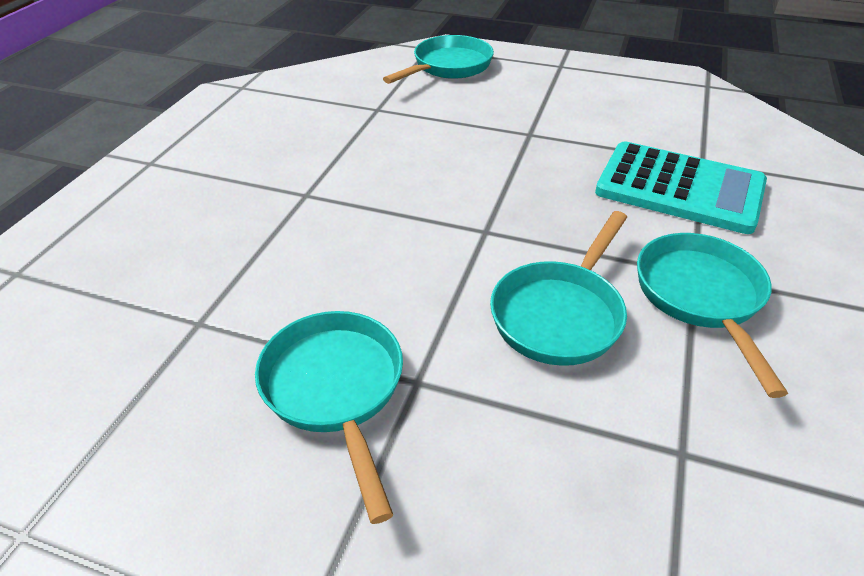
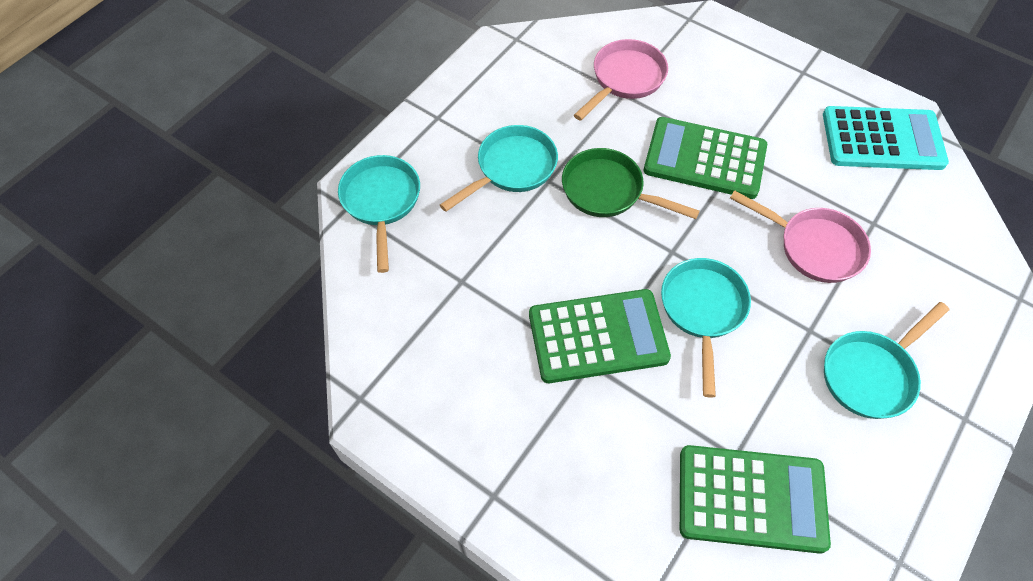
green calculator: 0 -> 3
green pan: 0 -> 1
pink pan: 0 -> 2

